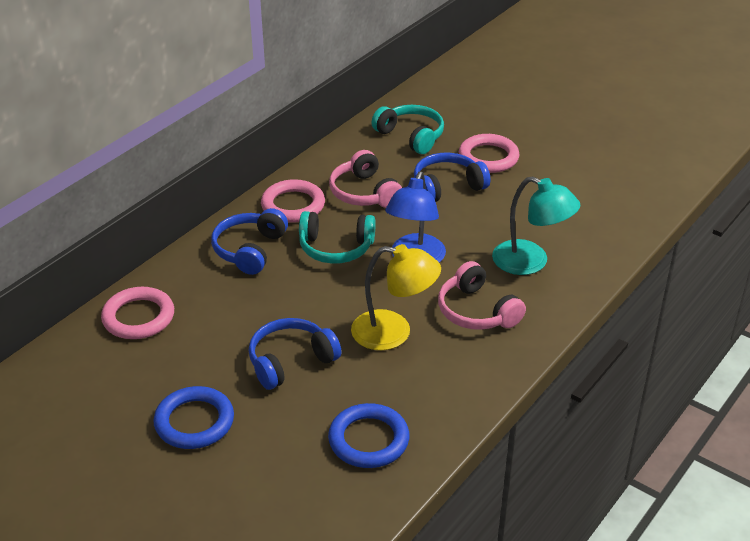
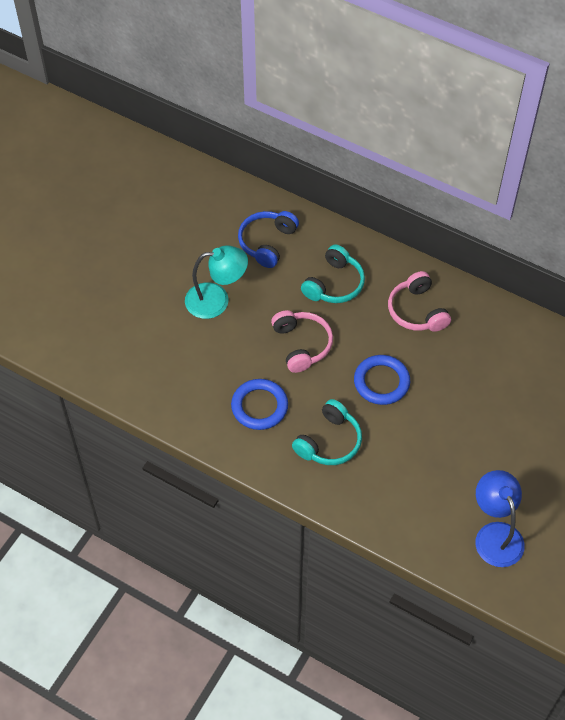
blue headphones: 3 -> 1
pink ring: 3 -> 0
yellow lamp: 1 -> 0

